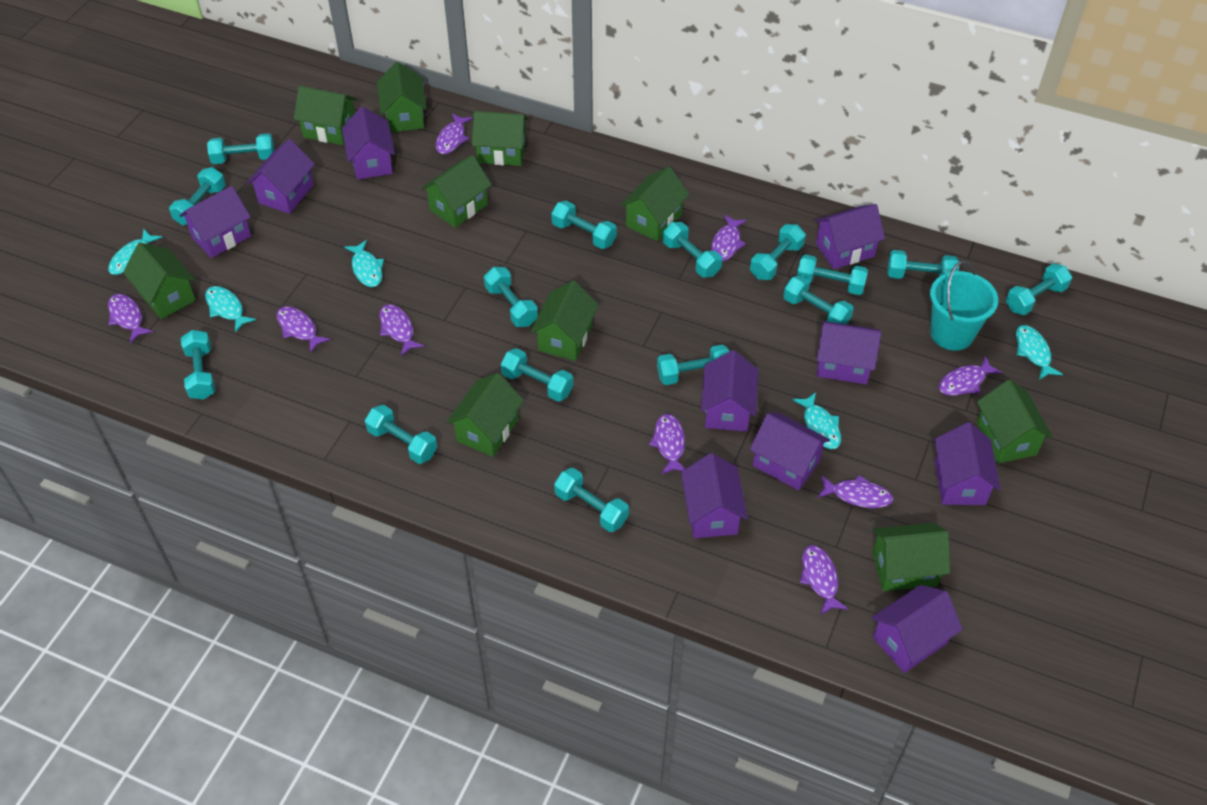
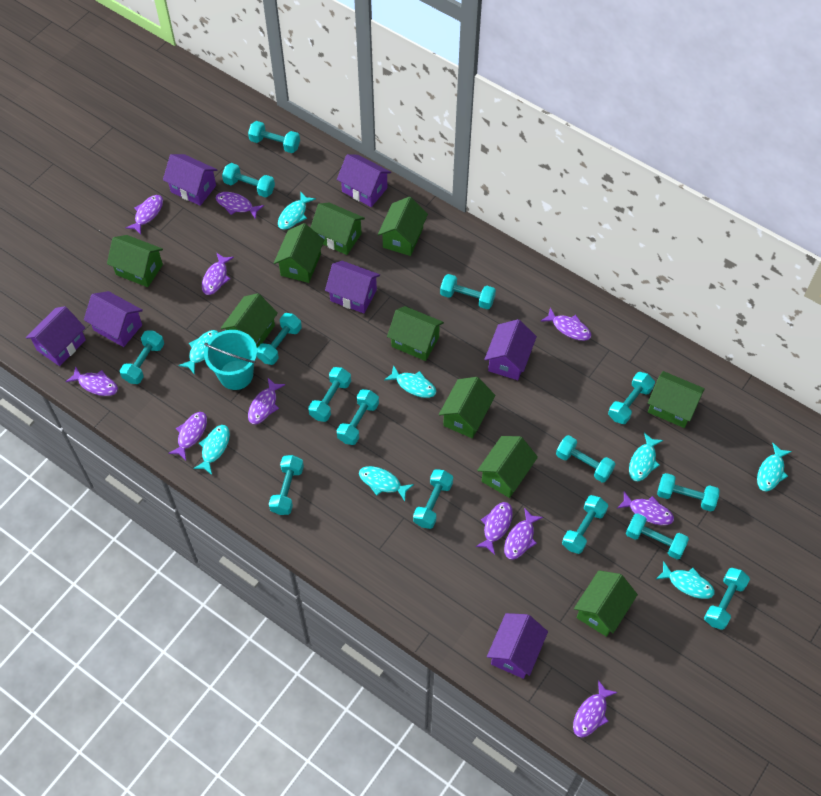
purple fish: 9 -> 11
purple house: 10 -> 7
turquoise fish: 5 -> 8

